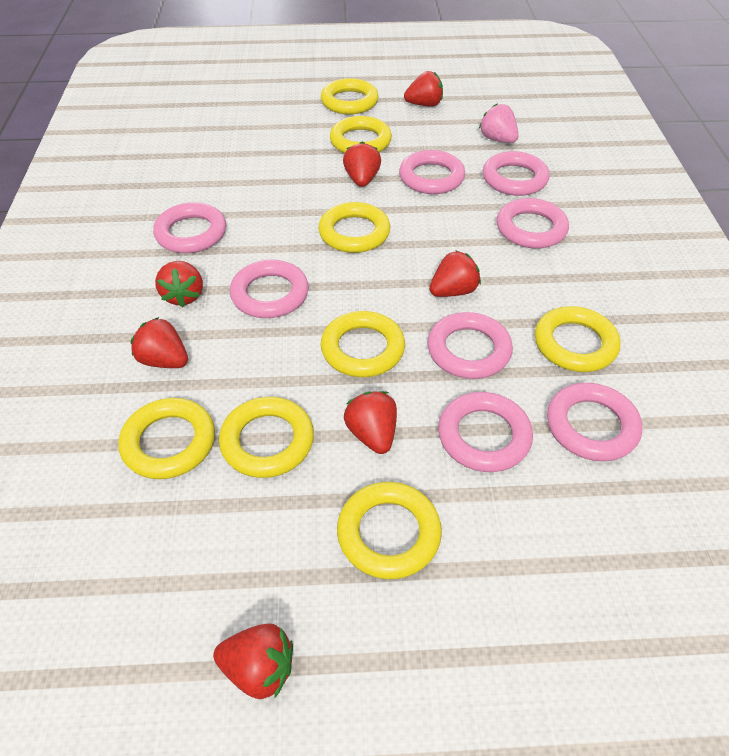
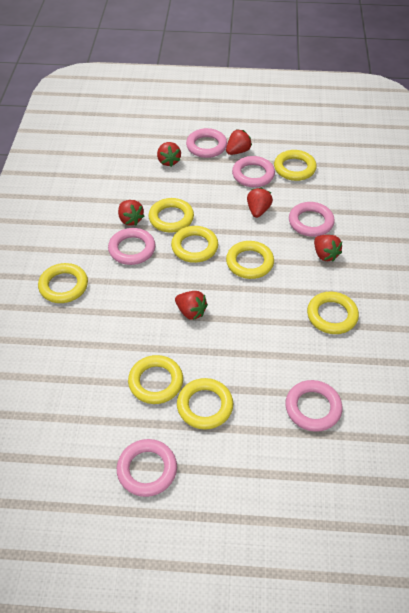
pink ring: 8 -> 6
pink strawberry: 1 -> 0
red strawberry: 7 -> 6

